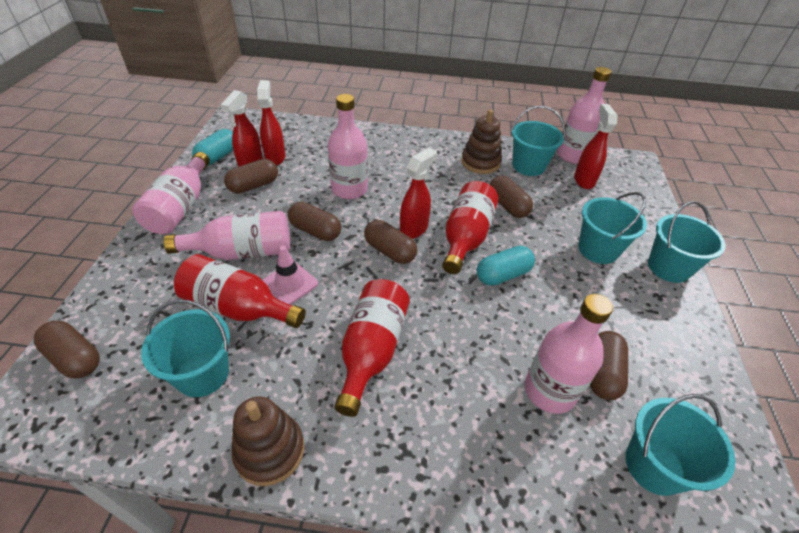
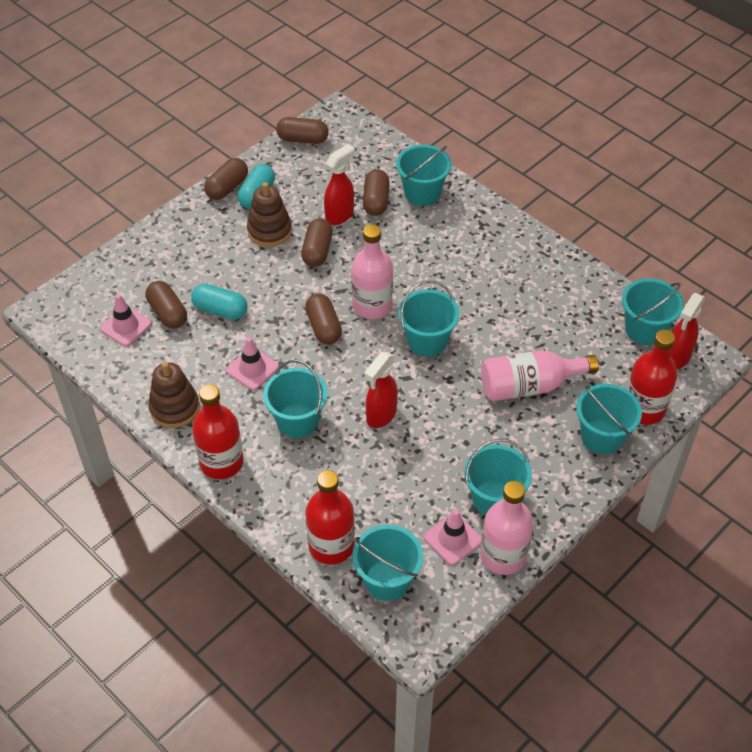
pink bottle: 5 -> 3
pink traffic cone: 1 -> 3
red spray bottle: 4 -> 3
turquoise bucket: 5 -> 7

